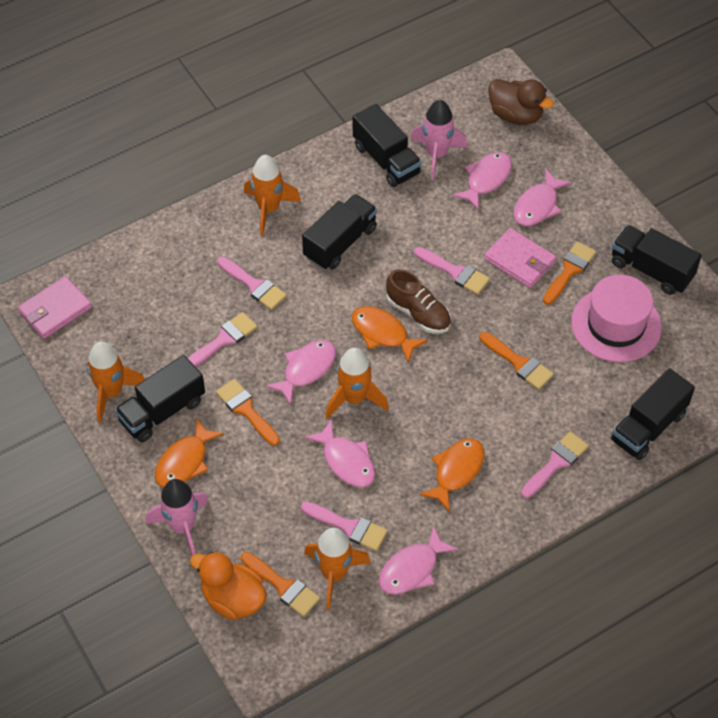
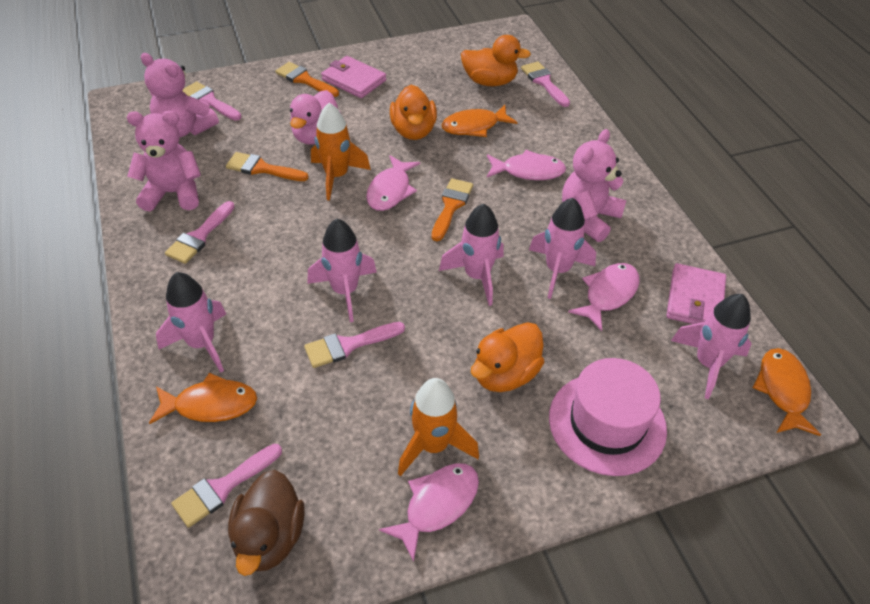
black truck: 5 -> 0
brown shoe: 1 -> 0
orange brush: 4 -> 3
orange duck: 1 -> 3
orange rocket: 4 -> 2
pink duck: 0 -> 1
pink fish: 5 -> 4
pink rocket: 2 -> 5
pink teddy bear: 0 -> 3

